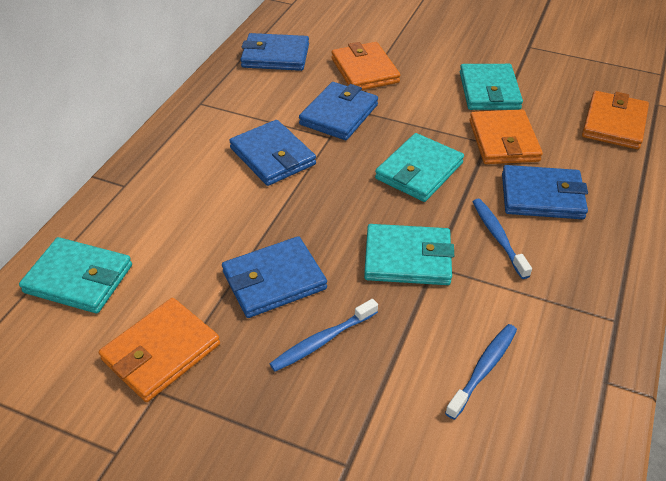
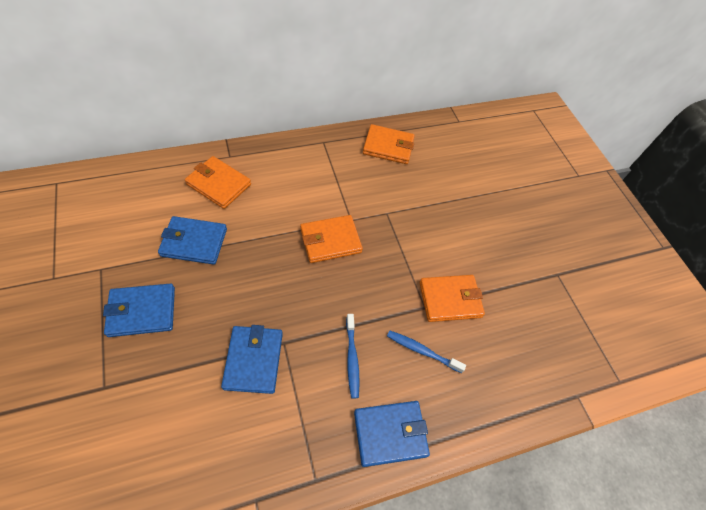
blue toothbrush: 3 -> 2
blue wallet: 5 -> 4
turquoise wallet: 4 -> 0

